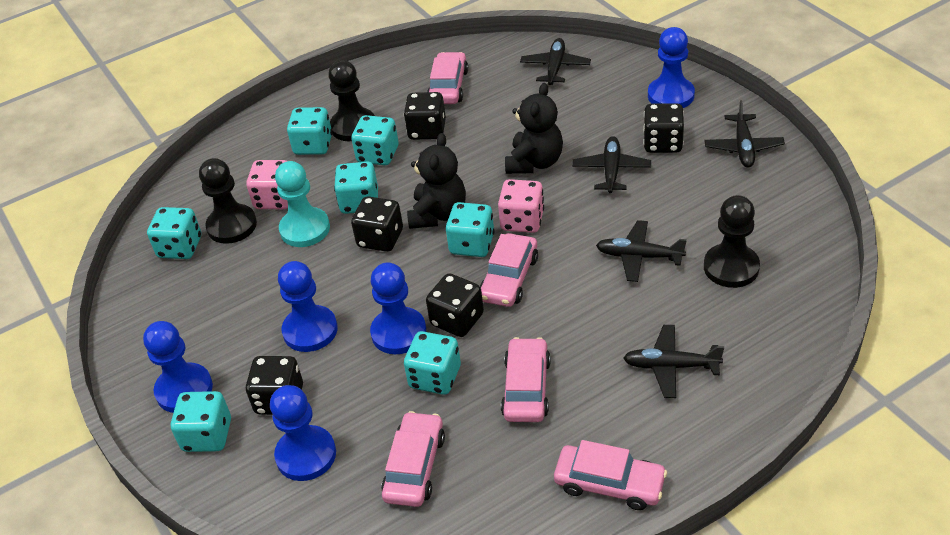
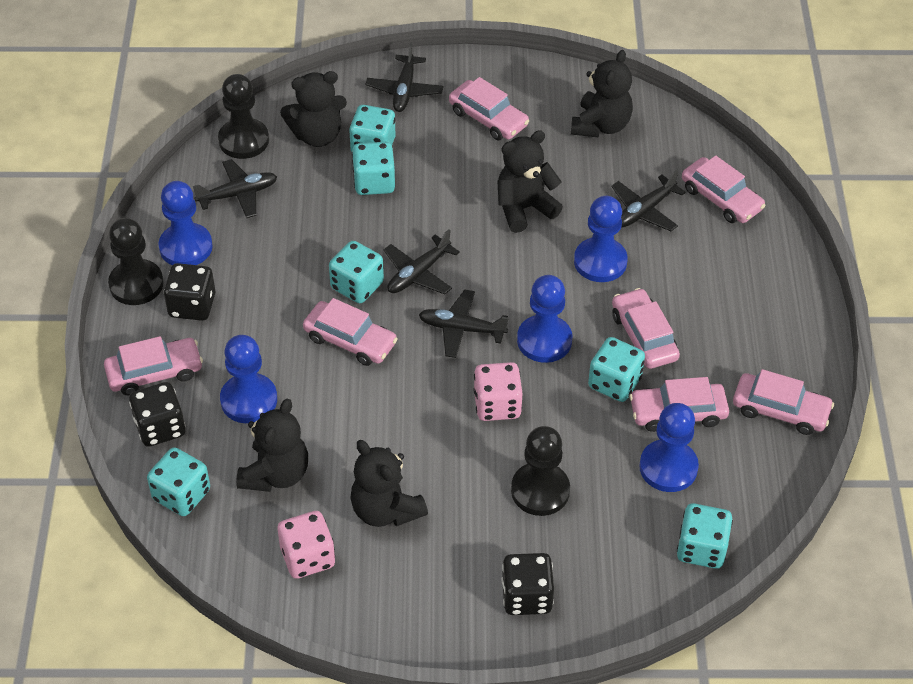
black dice: 5 -> 3
black teddy bear: 2 -> 5
pink car: 5 -> 7
turquoise dice: 7 -> 6
turquoise pawn: 1 -> 0

